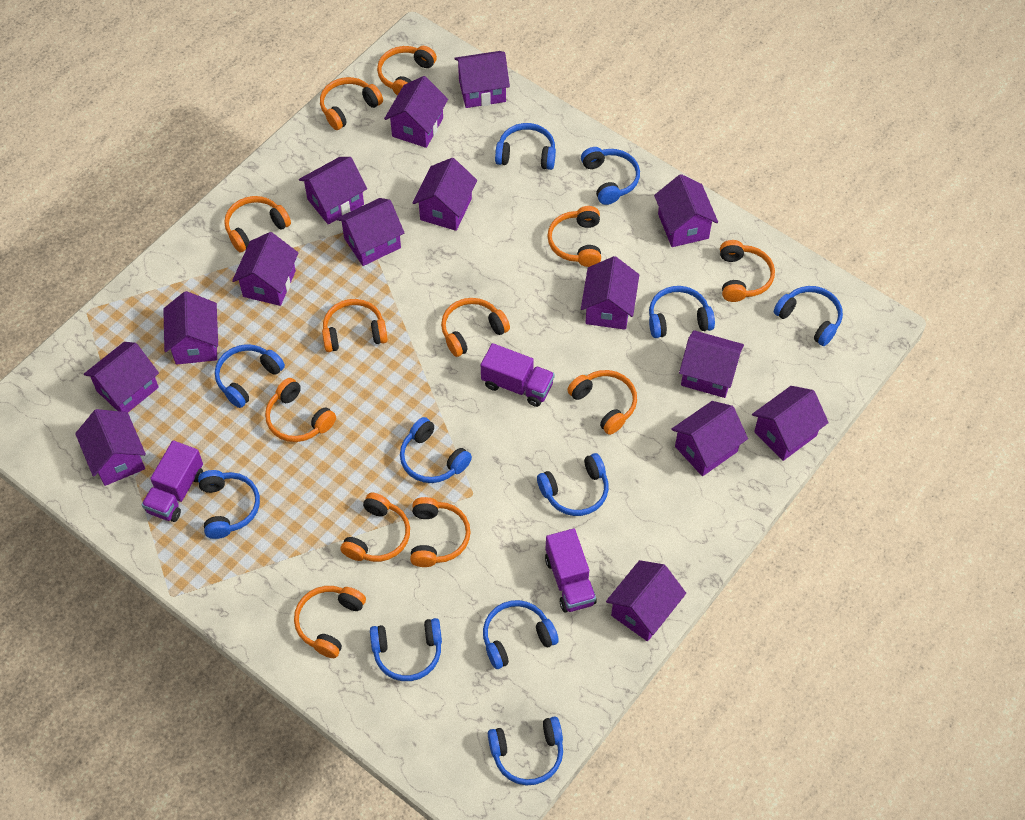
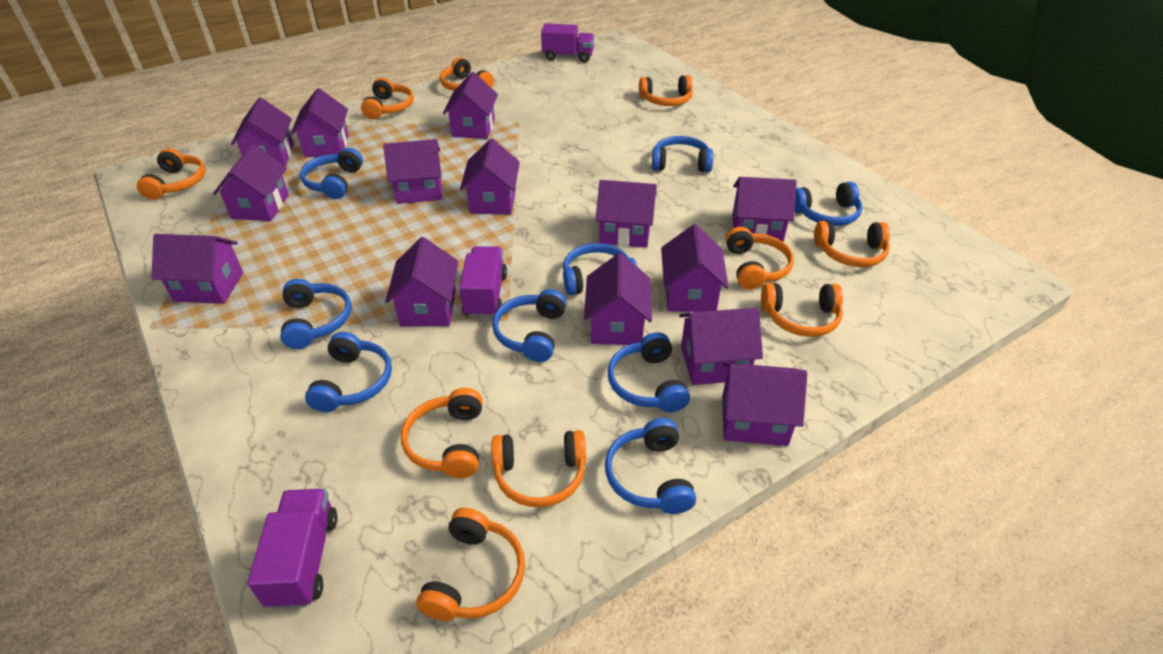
blue headphones: 11 -> 9
orange headphones: 12 -> 10
purple house: 15 -> 14

